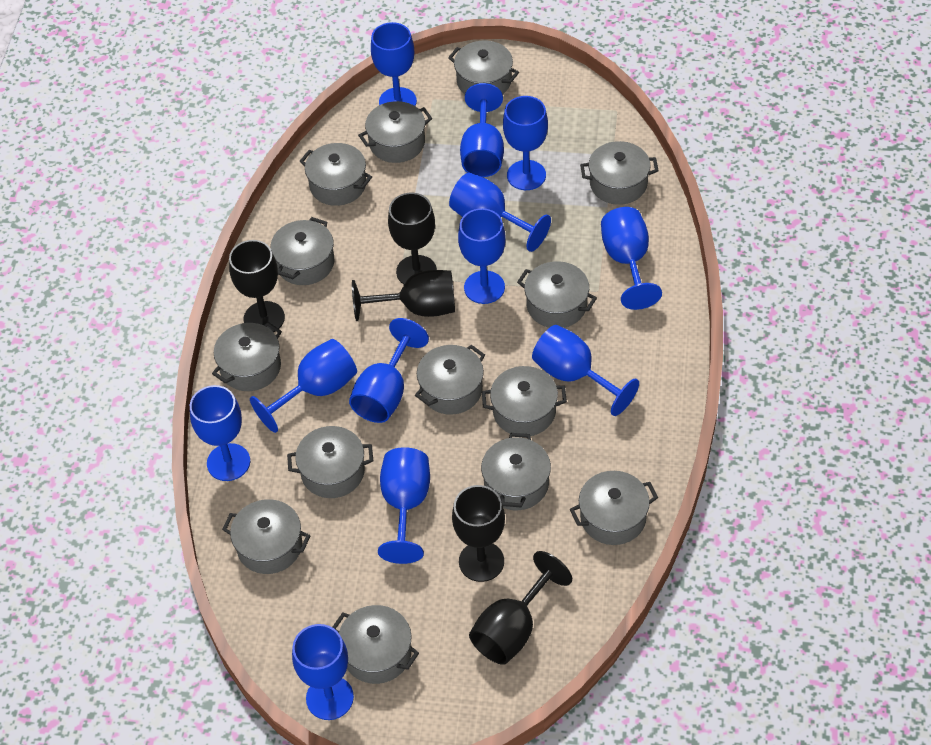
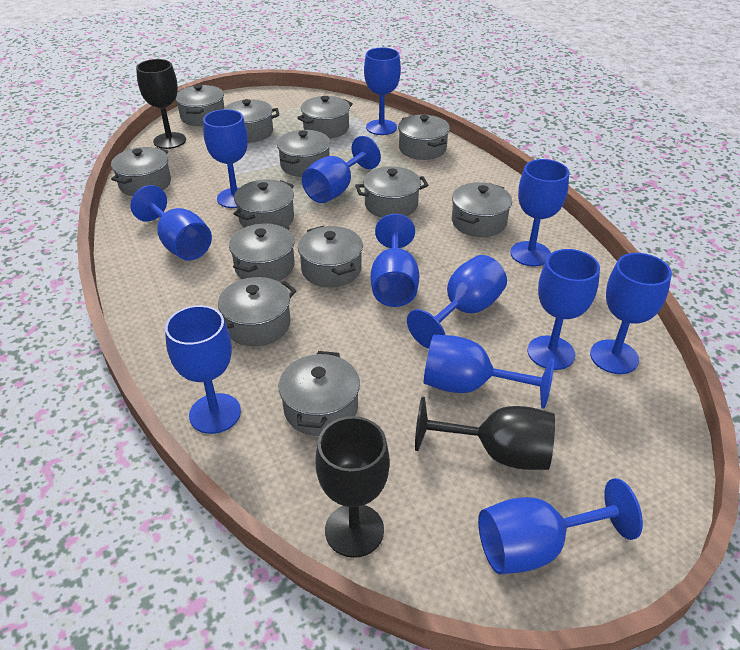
black goblet: 5 -> 3
grey pot: 14 -> 13

